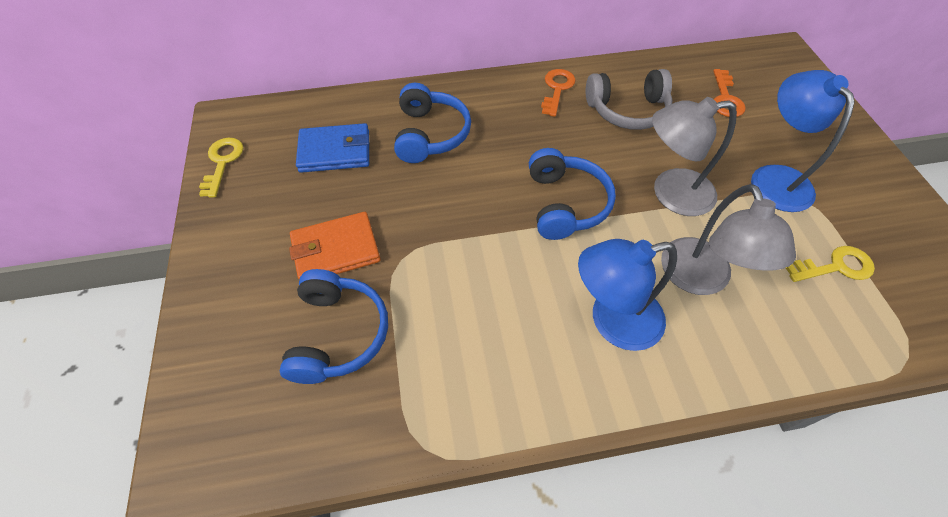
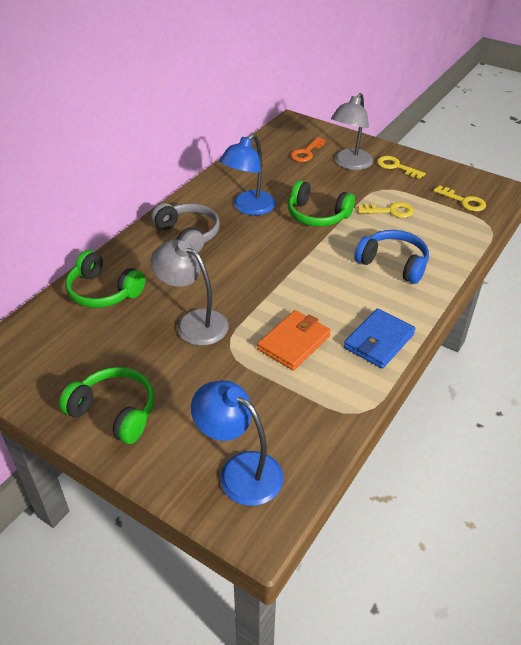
blue headphones: 3 -> 1
green headphones: 0 -> 3
orange key: 2 -> 1
yellow key: 2 -> 3

